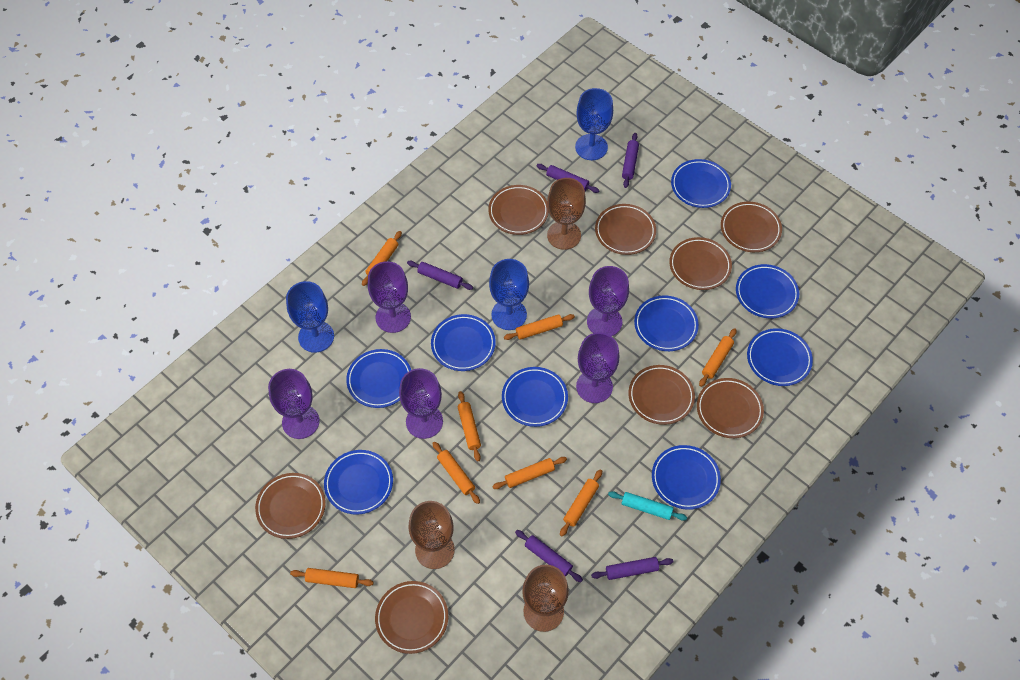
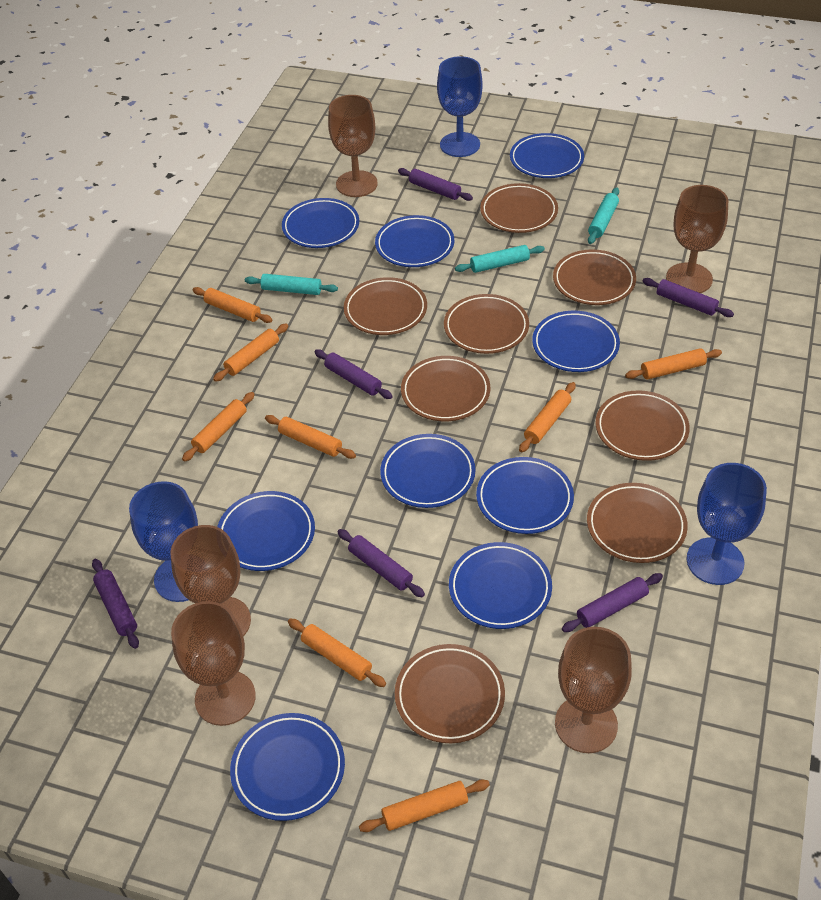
brown goblet: 3 -> 5
purple goblet: 5 -> 0
purple rolling pin: 5 -> 6
turquoise rolling pin: 1 -> 3

